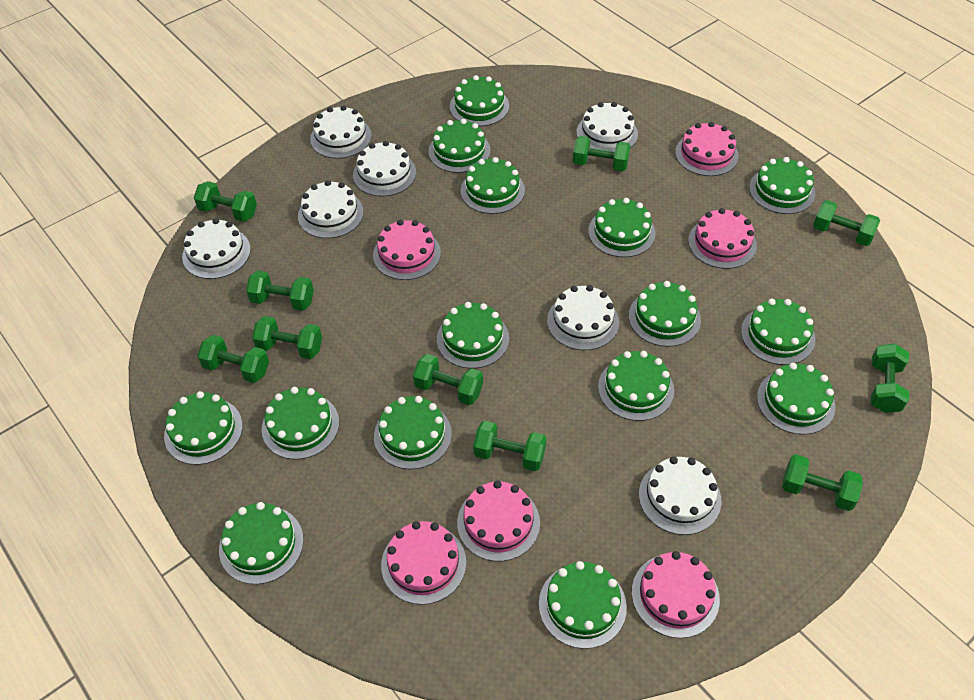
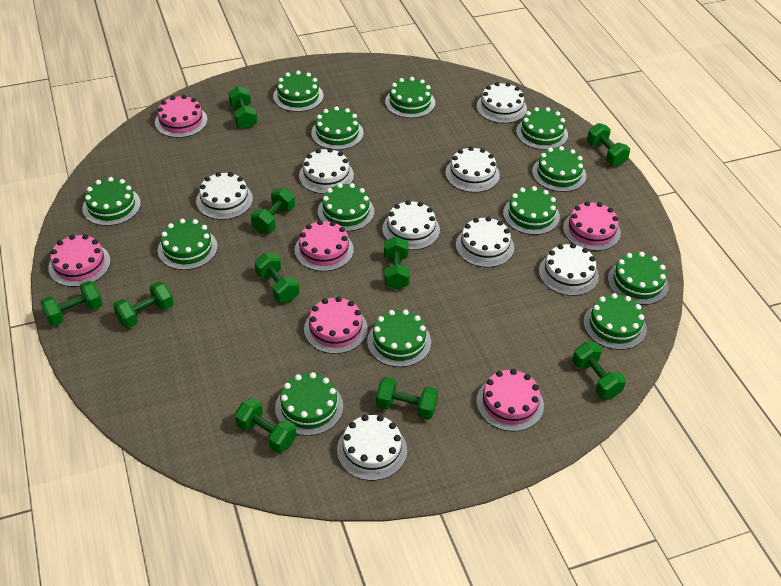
green cake: 15 -> 13
white cake: 7 -> 8

